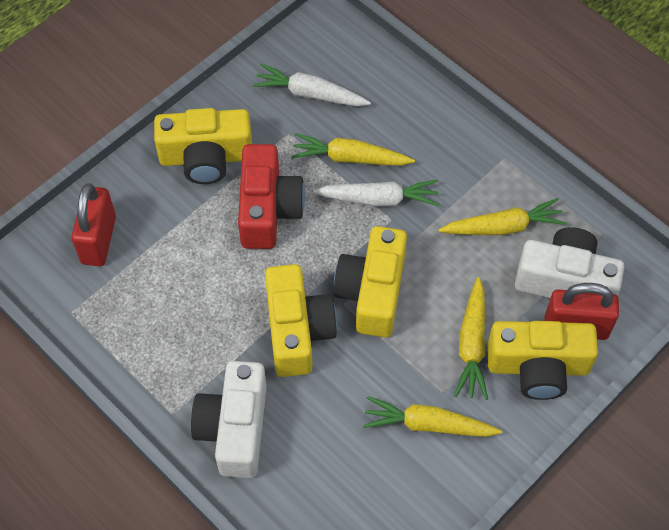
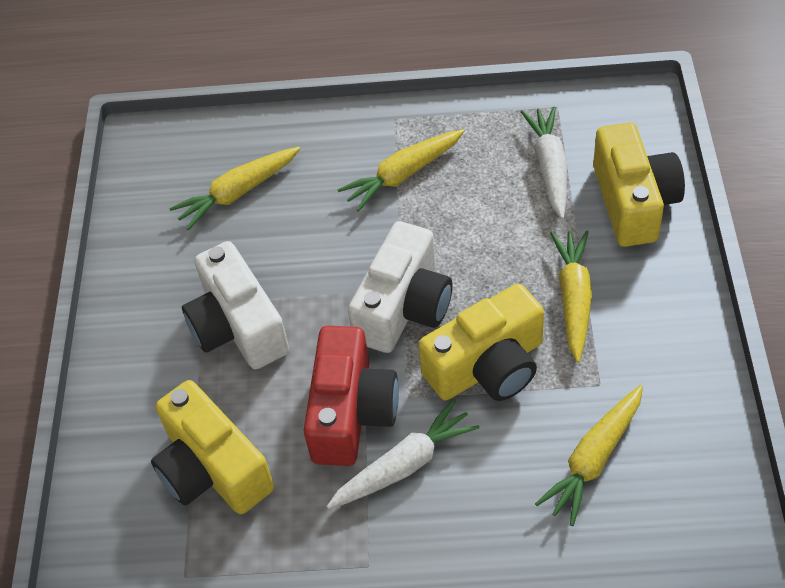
red padlock: 2 -> 0
yellow camera: 4 -> 3

